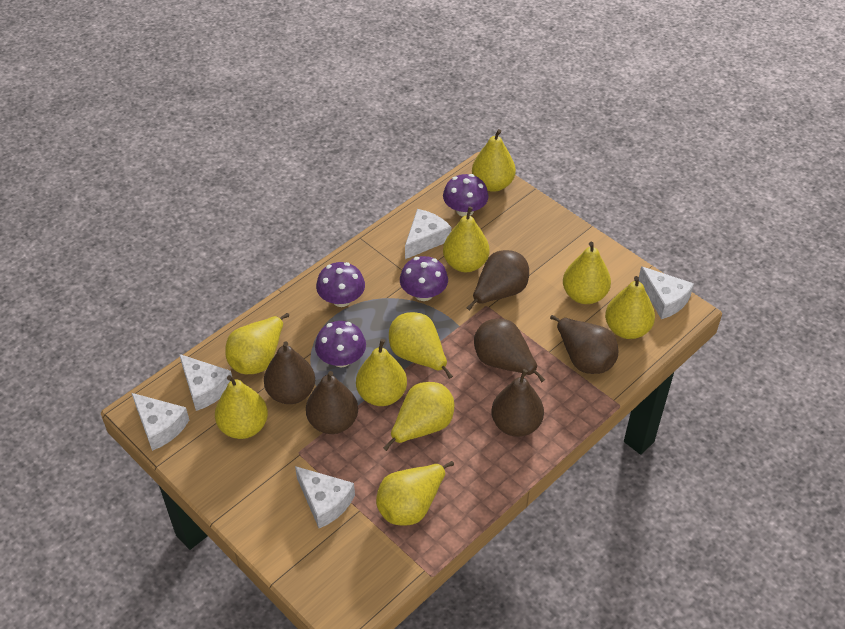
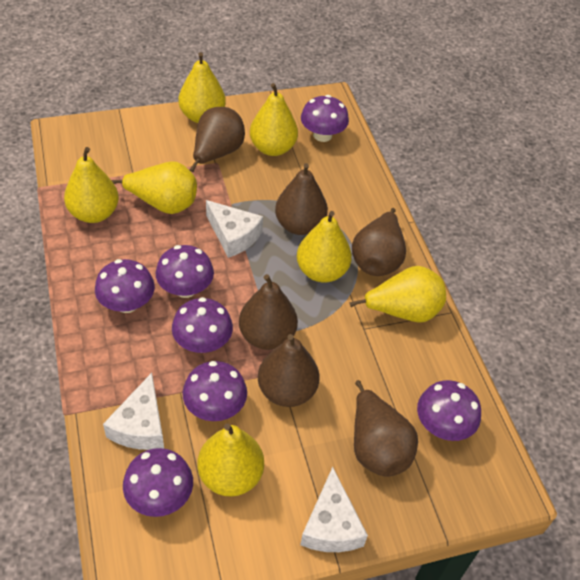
purple mushroom: 4 -> 7
white cheese: 5 -> 3
yellow pear: 10 -> 7

